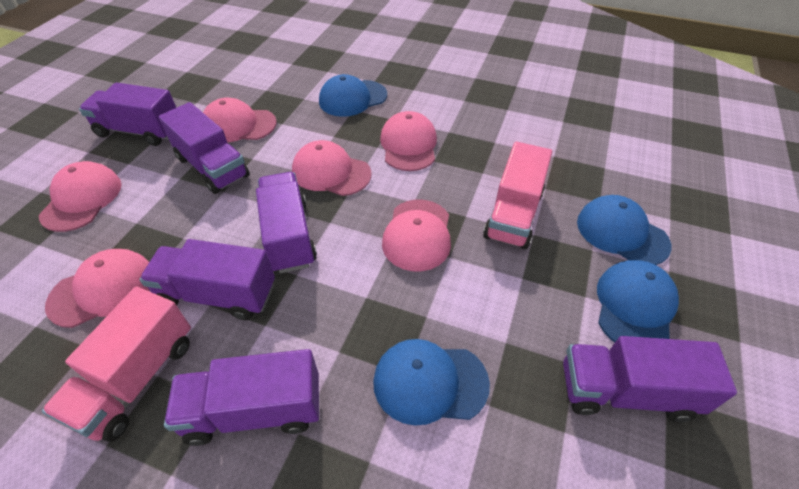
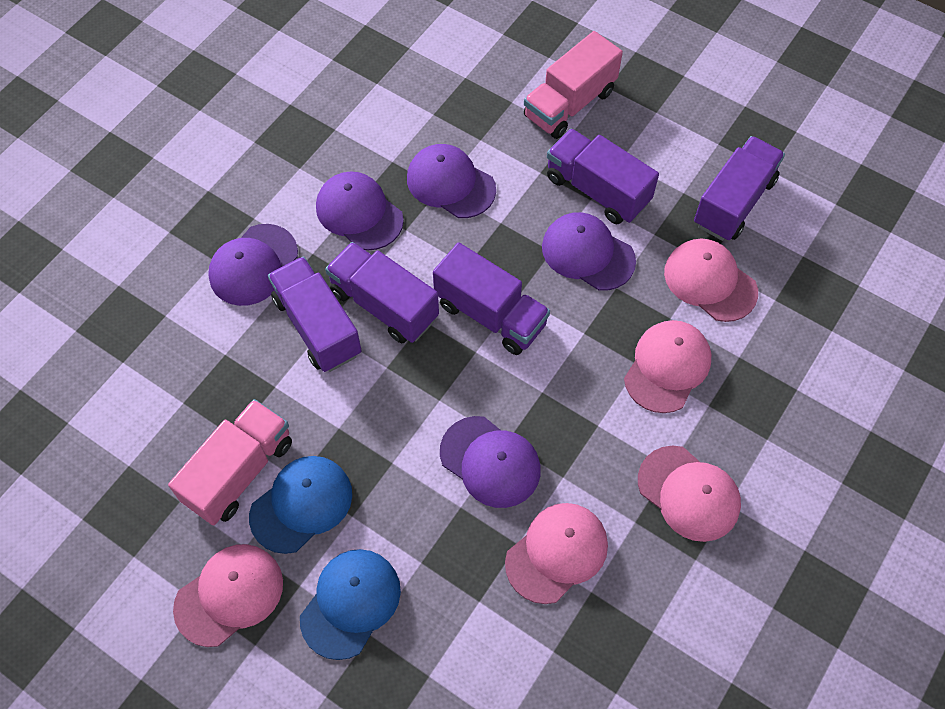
blue cap: 4 -> 2
pink cap: 6 -> 5
purple cap: 0 -> 5
purple truck: 6 -> 5

